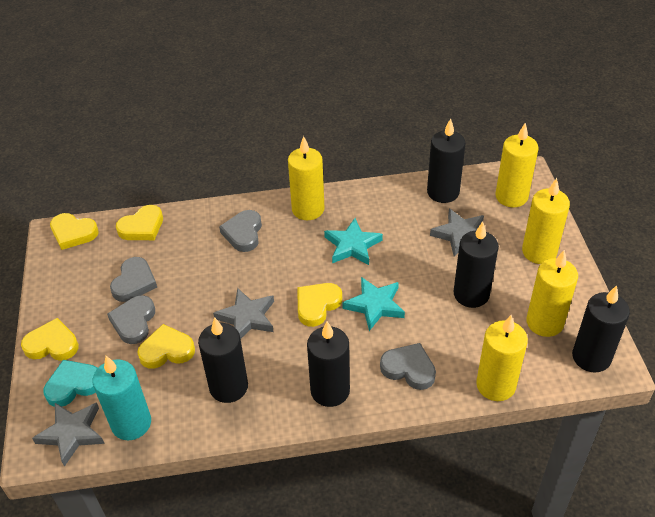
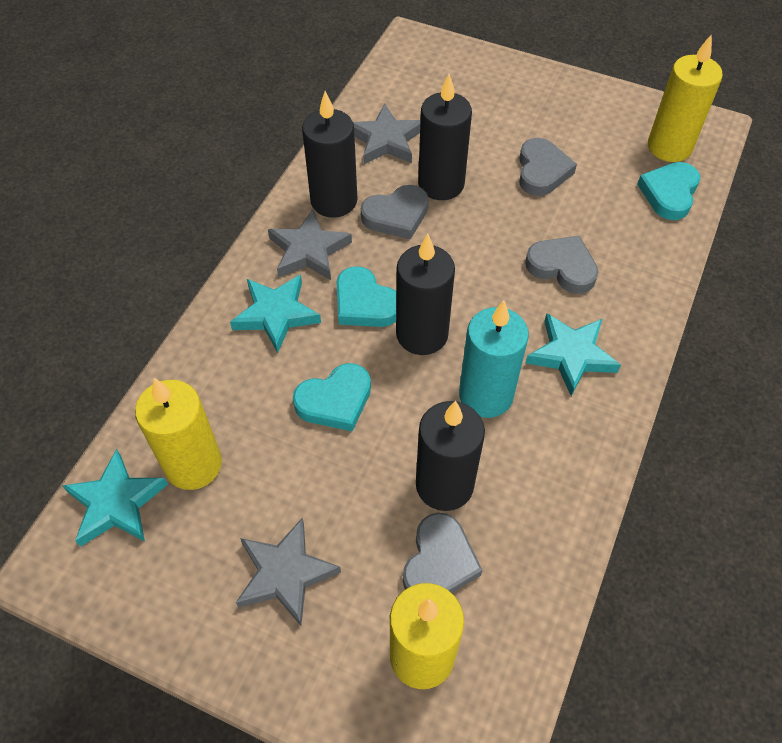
black candle: 5 -> 4
turquoise heart: 1 -> 3
turquoise star: 2 -> 3
yellow candle: 5 -> 3
yellow heart: 5 -> 0

